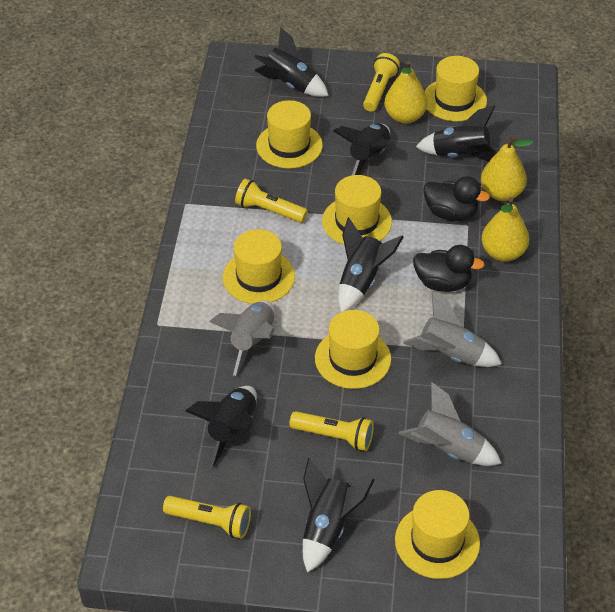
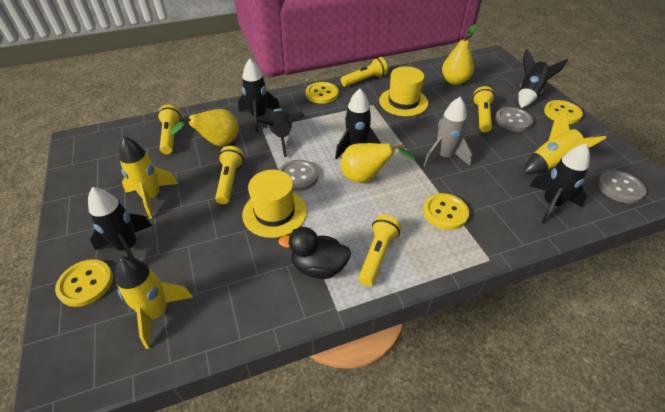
black duck: 2 -> 1
grey button: 0 -> 3
grey rocket: 3 -> 1
yellow button: 0 -> 4
yellow flashlight: 4 -> 5
yellow hat: 6 -> 2
yellow rocket: 0 -> 3

